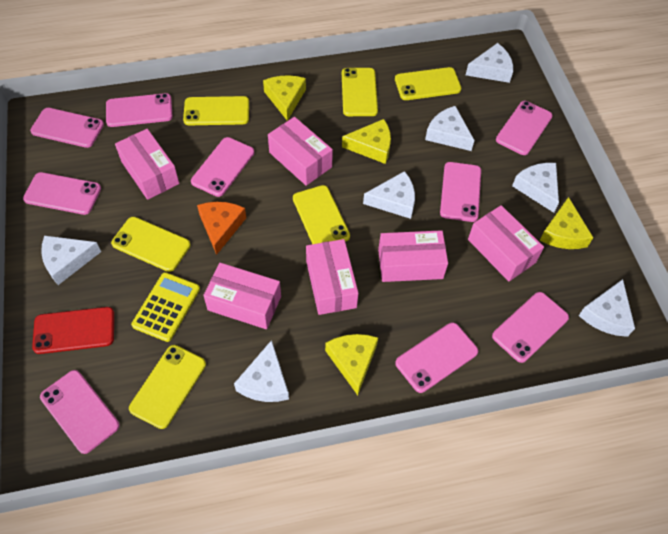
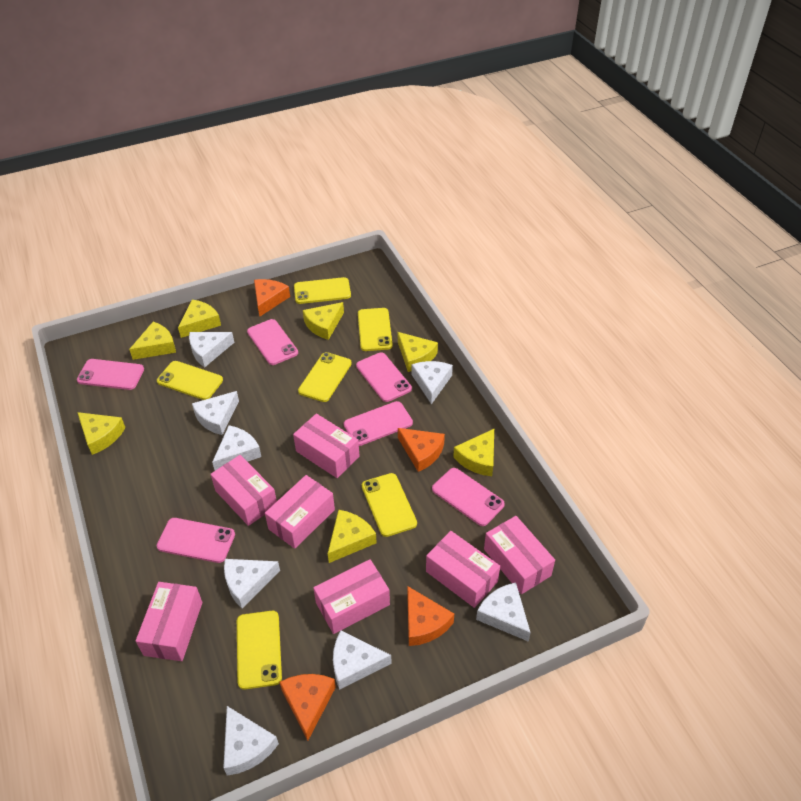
orange cheese: 1 -> 4
pink box: 6 -> 7
pink phone: 9 -> 6
red phone: 1 -> 0
white cheese: 7 -> 8
yellow calculator: 1 -> 0
yellow cheese: 4 -> 7

